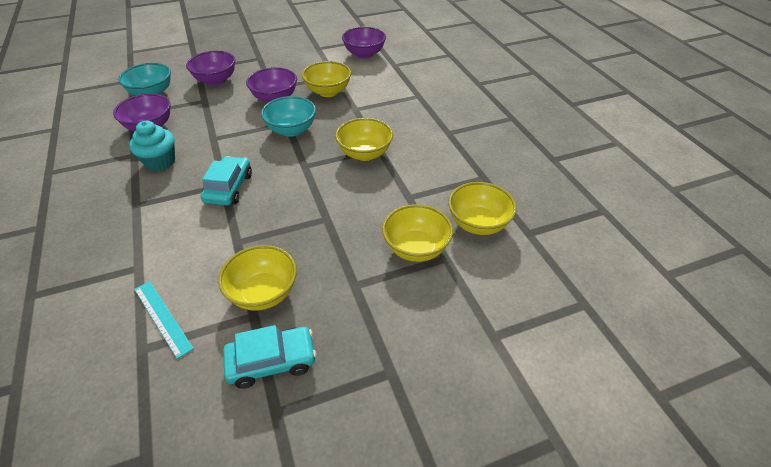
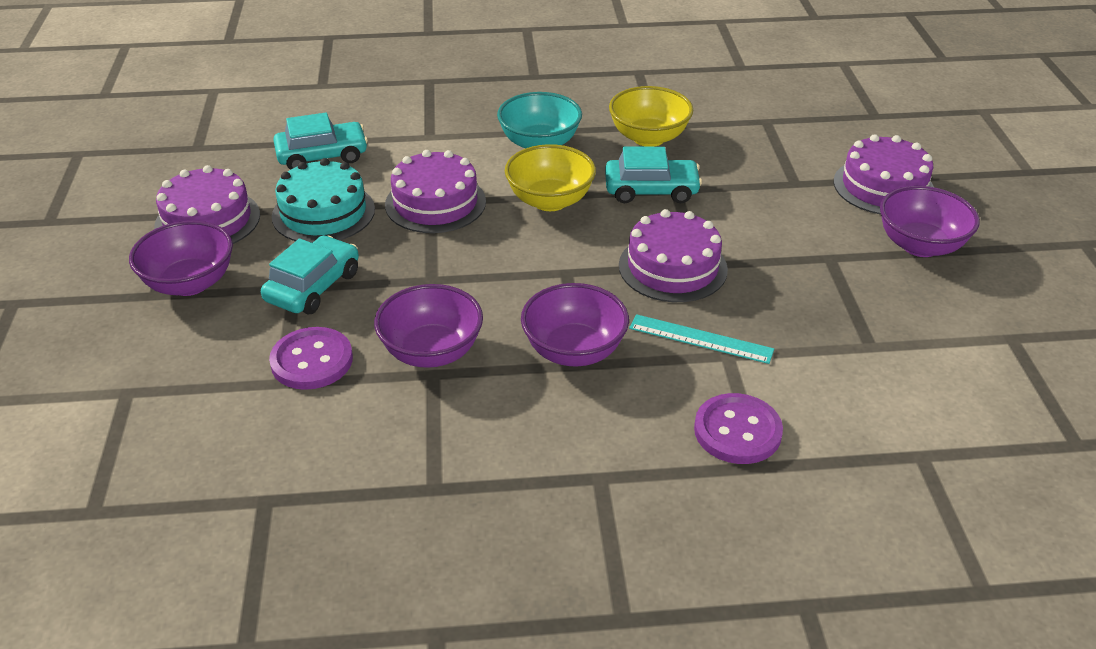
purple button: 0 -> 2
purple cake: 0 -> 4
turquoise bowl: 2 -> 1
turquoise cake: 0 -> 1
turquoise car: 2 -> 3
turquoise cupcake: 1 -> 0
yellow bowl: 5 -> 2

